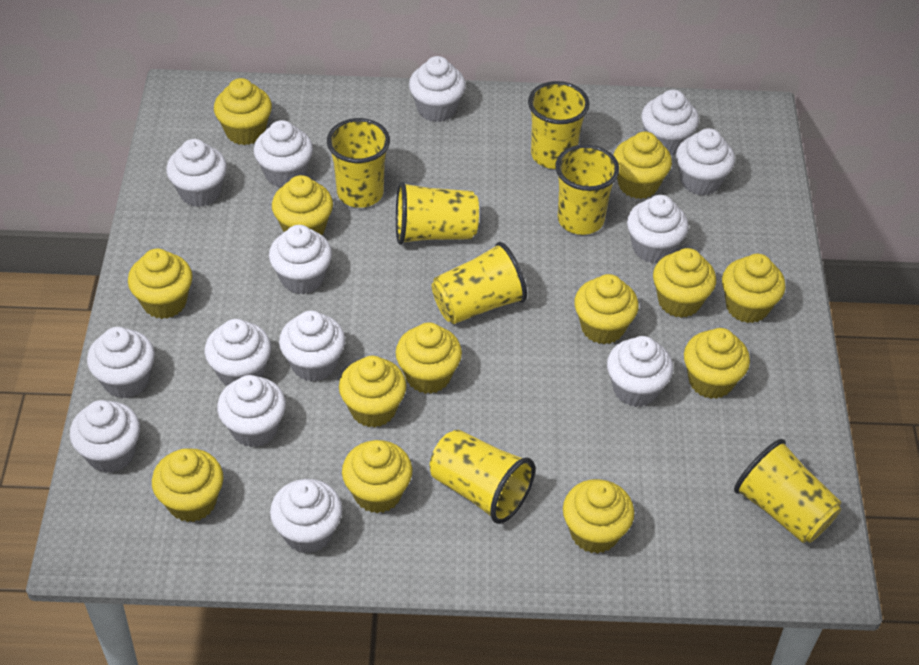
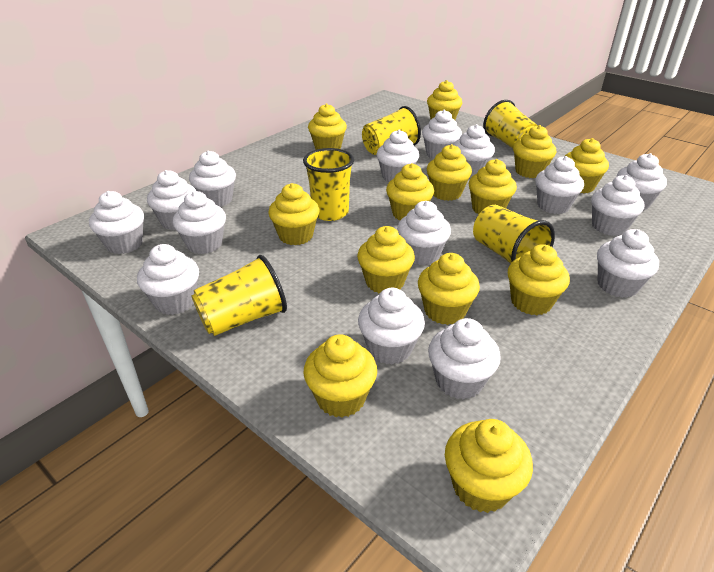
white cupcake: 14 -> 15
yellow cup: 7 -> 5

